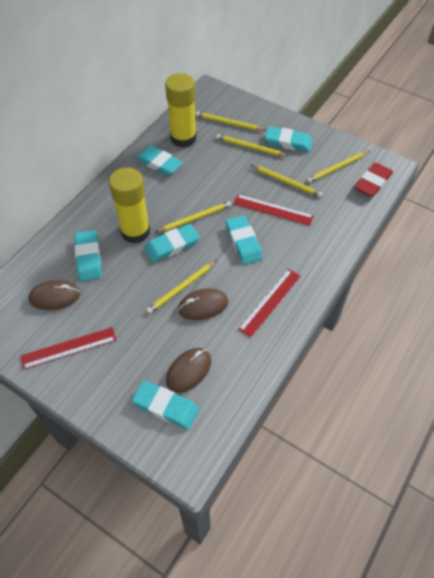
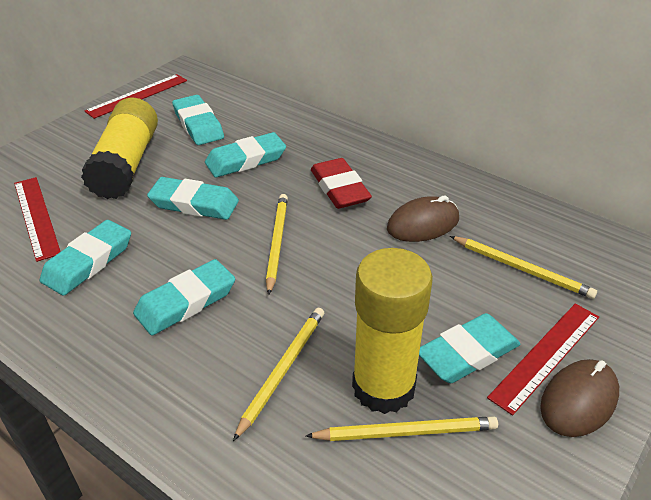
brown mouse: 3 -> 2
yellow pencil: 6 -> 4

